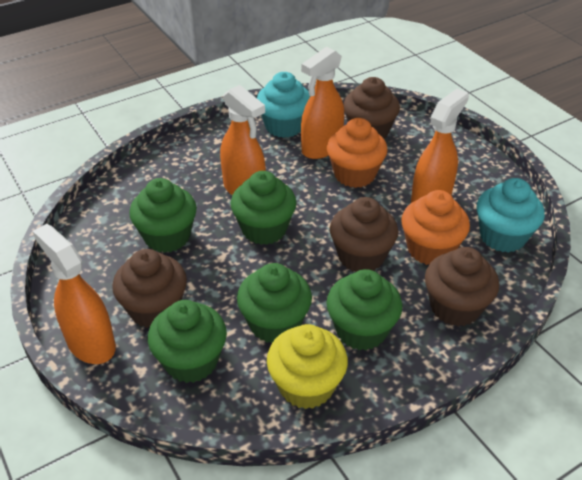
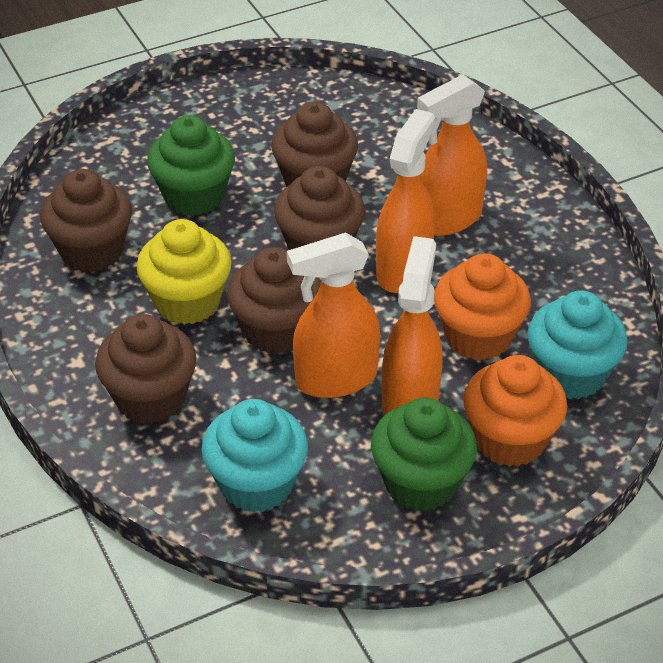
brown cupcake: 4 -> 5
green cupcake: 5 -> 2

